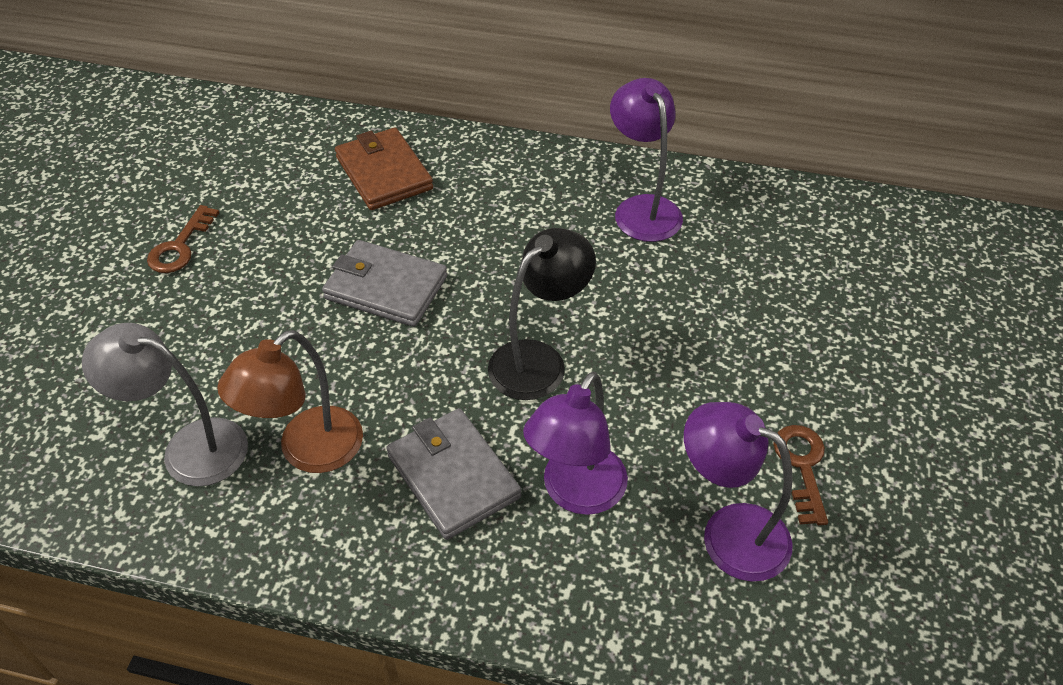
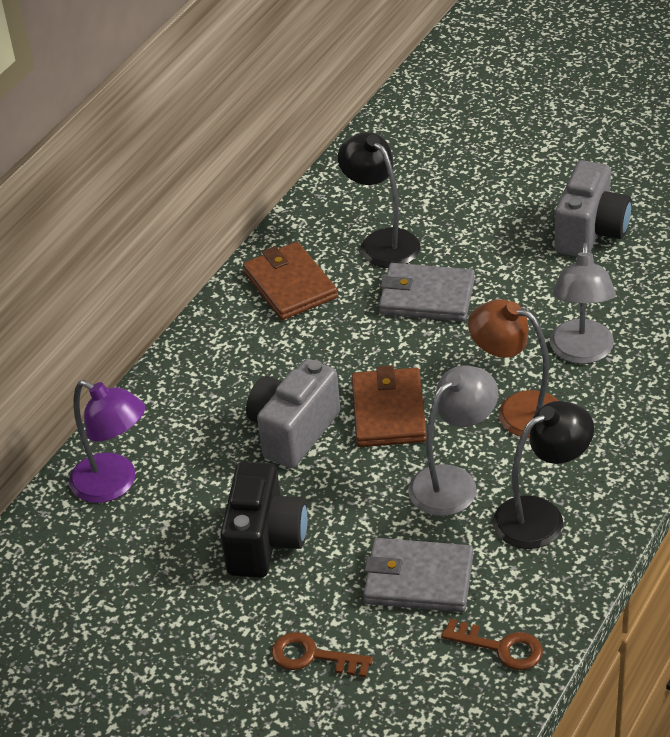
black camera: 0 -> 1
black lamp: 1 -> 2
brown wallet: 1 -> 2
grey camera: 0 -> 2
grey lamp: 1 -> 2
purple lamp: 3 -> 1

